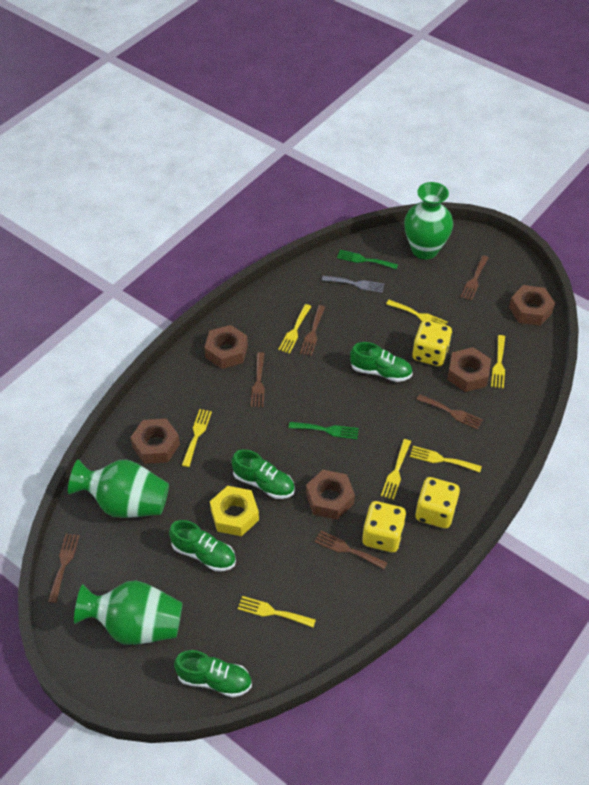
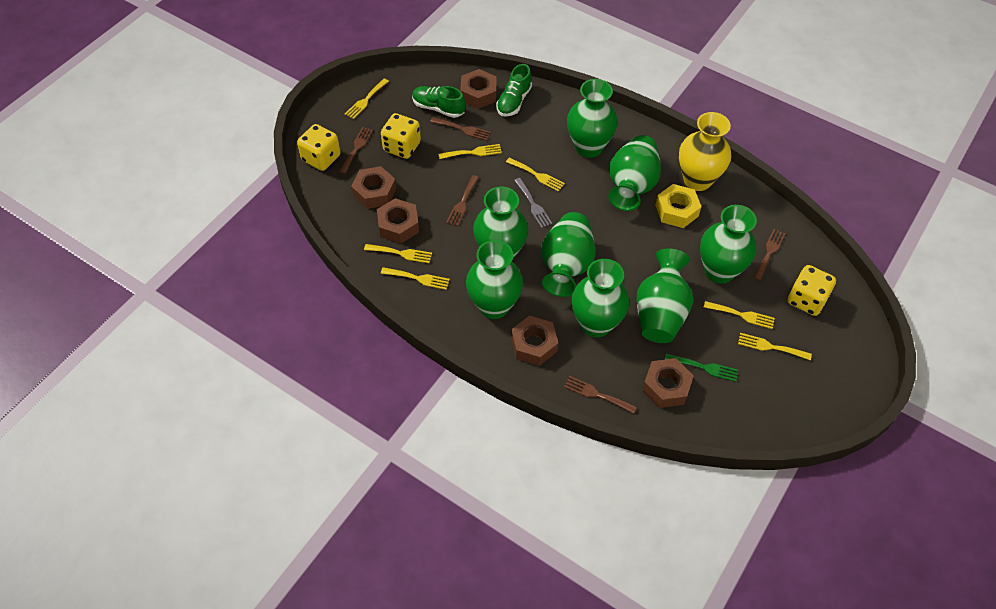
brown fork: 6 -> 5
green fork: 2 -> 1
green shoe: 4 -> 2
green vase: 3 -> 8
yellow vase: 0 -> 1

